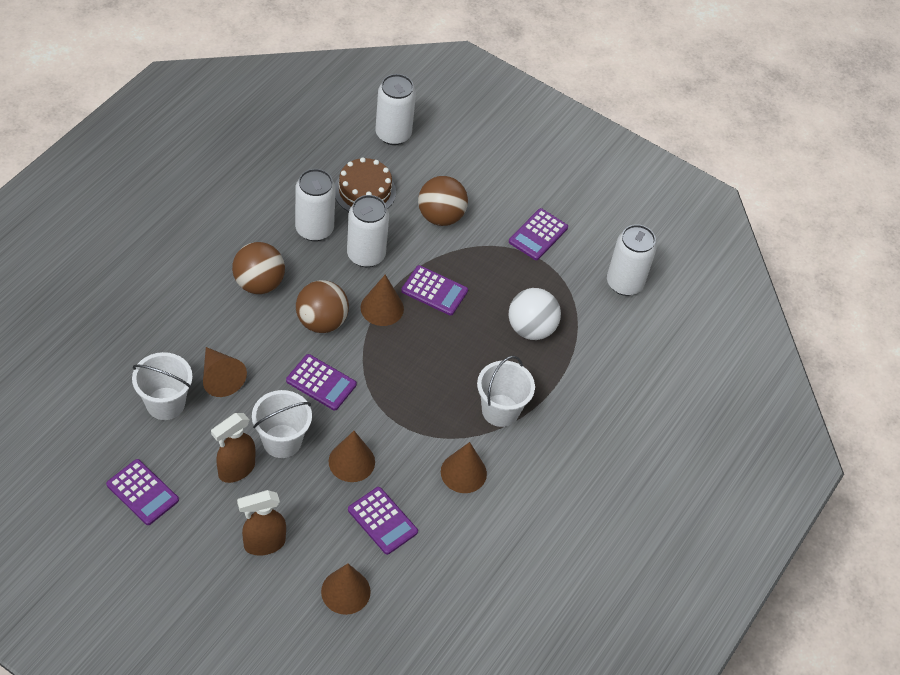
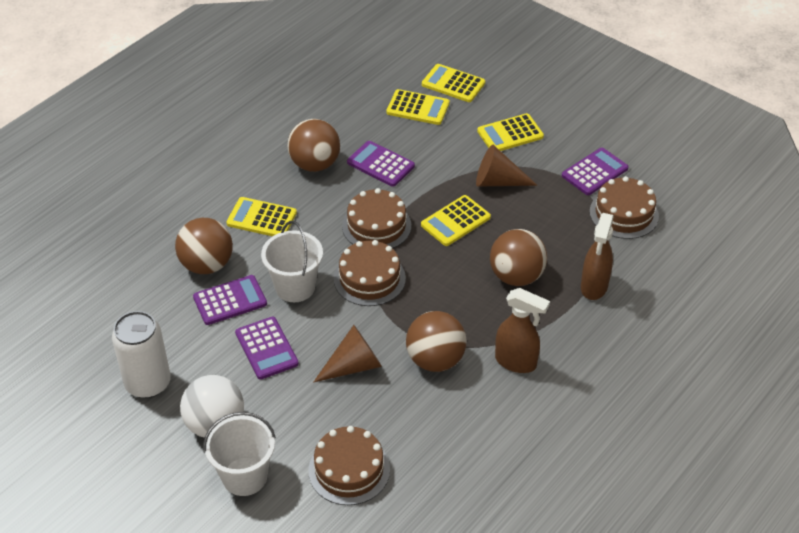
brown ball: 3 -> 4
brown cake: 1 -> 4
brown cone: 5 -> 2
purple calculator: 5 -> 4
white bucket: 3 -> 2
white can: 4 -> 1
yellow calculator: 0 -> 5

